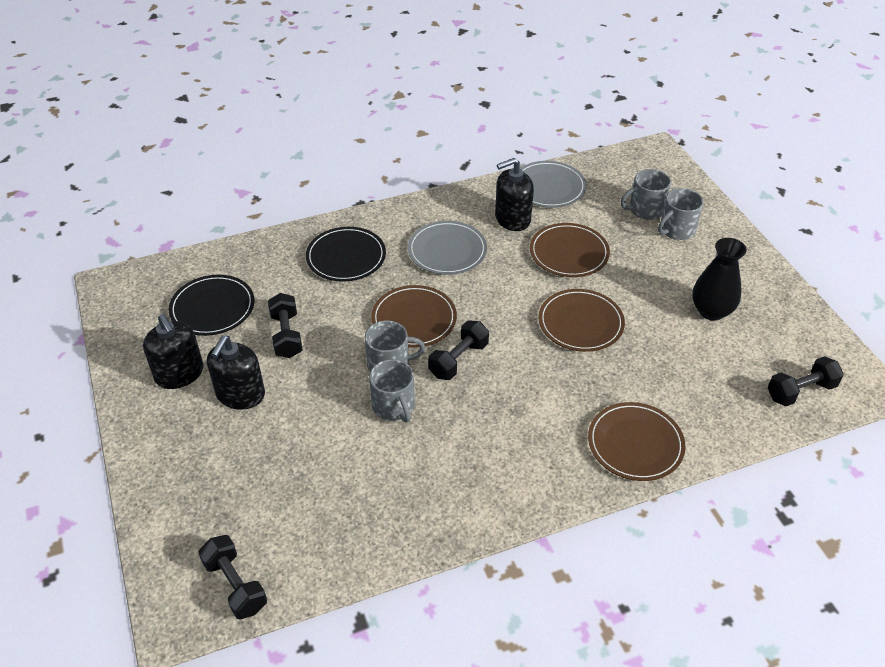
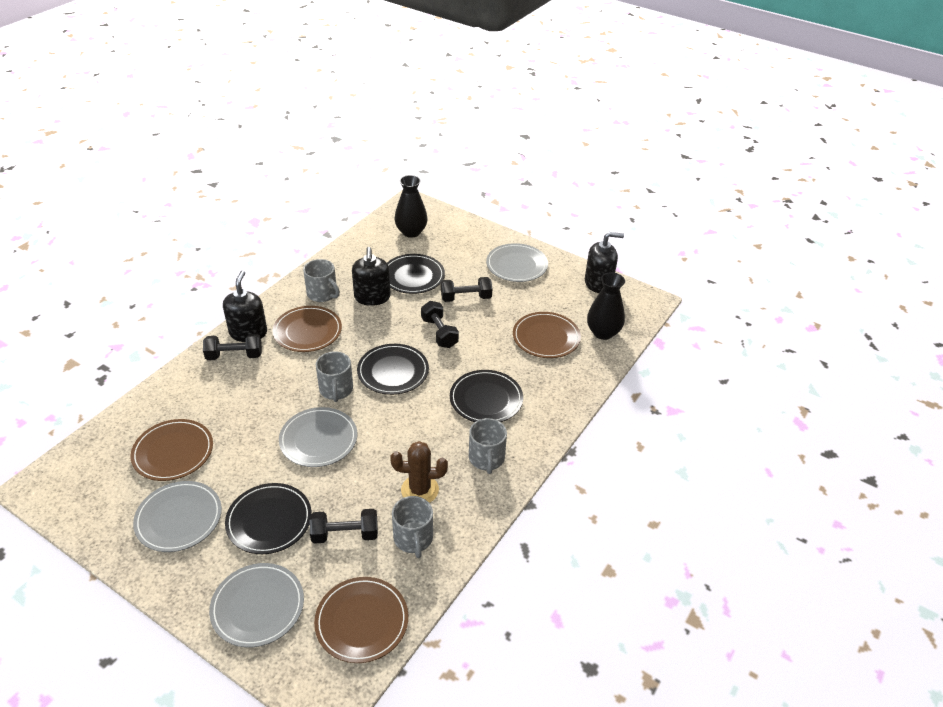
black plate: 2 -> 4
black vase: 1 -> 2
brown cactus: 0 -> 1
grey plate: 2 -> 4

